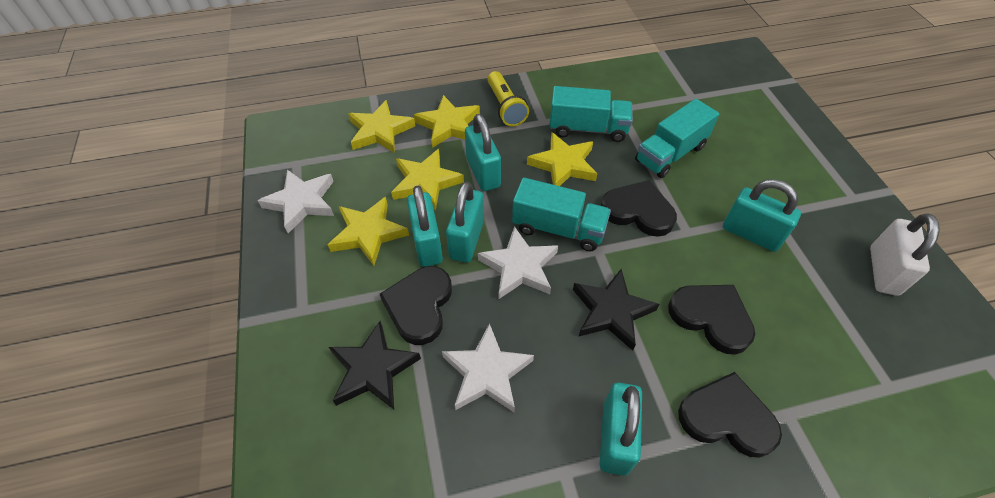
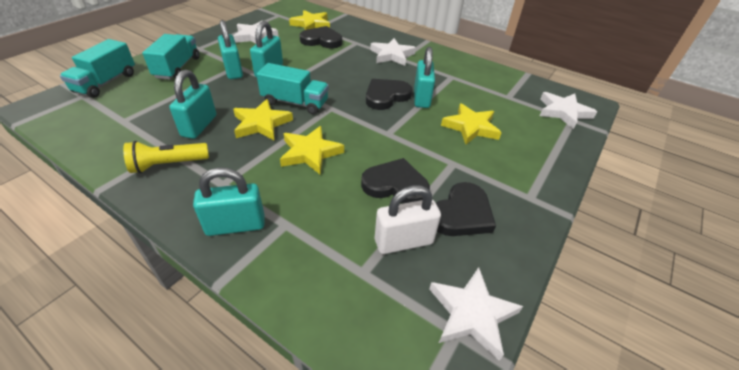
black star: 2 -> 0
white star: 3 -> 4
yellow star: 5 -> 4

